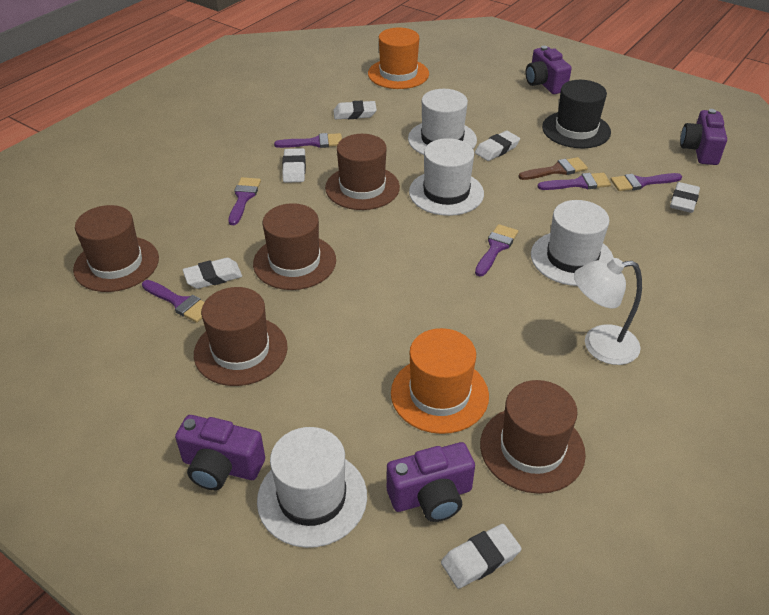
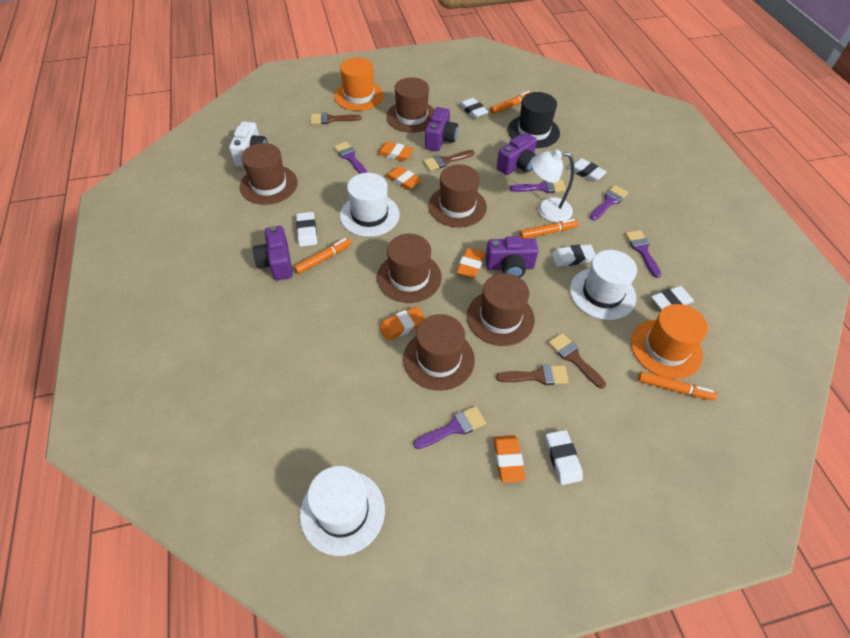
brown brush: 1 -> 4
brown hat: 5 -> 6
orange eraser: 0 -> 5
orange marker: 0 -> 4
purple brush: 6 -> 5
white camera: 0 -> 1
white hat: 4 -> 3

